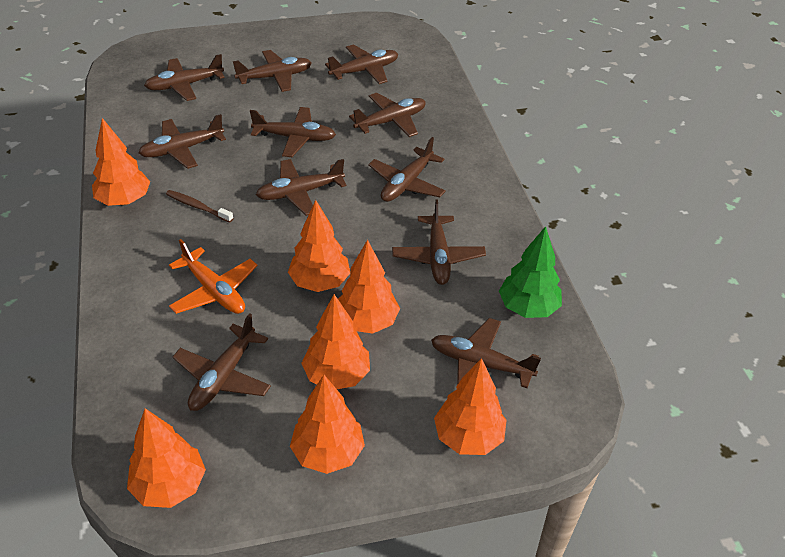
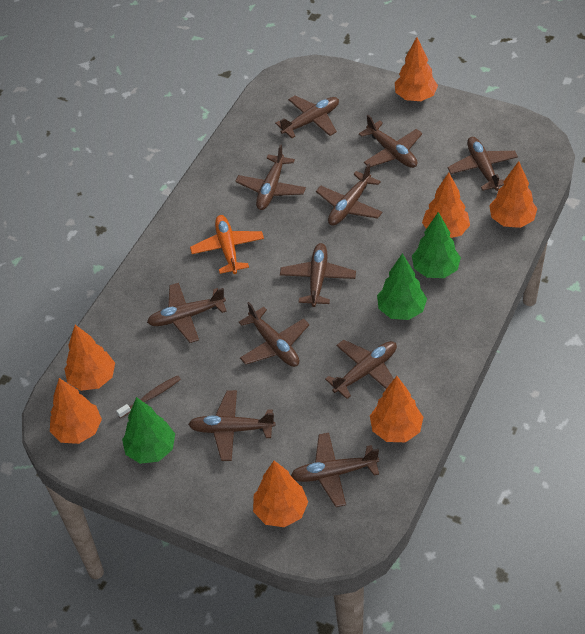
green tree: 1 -> 3

